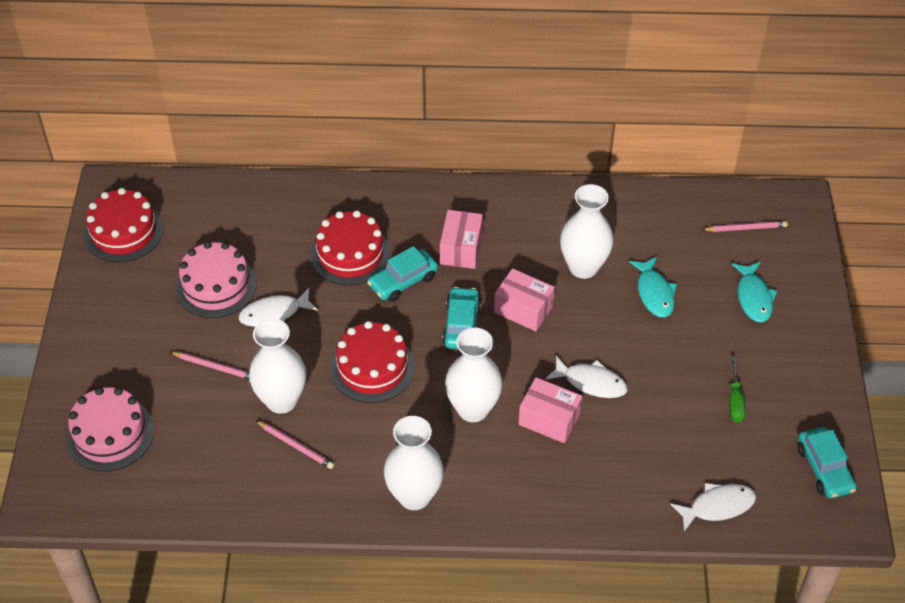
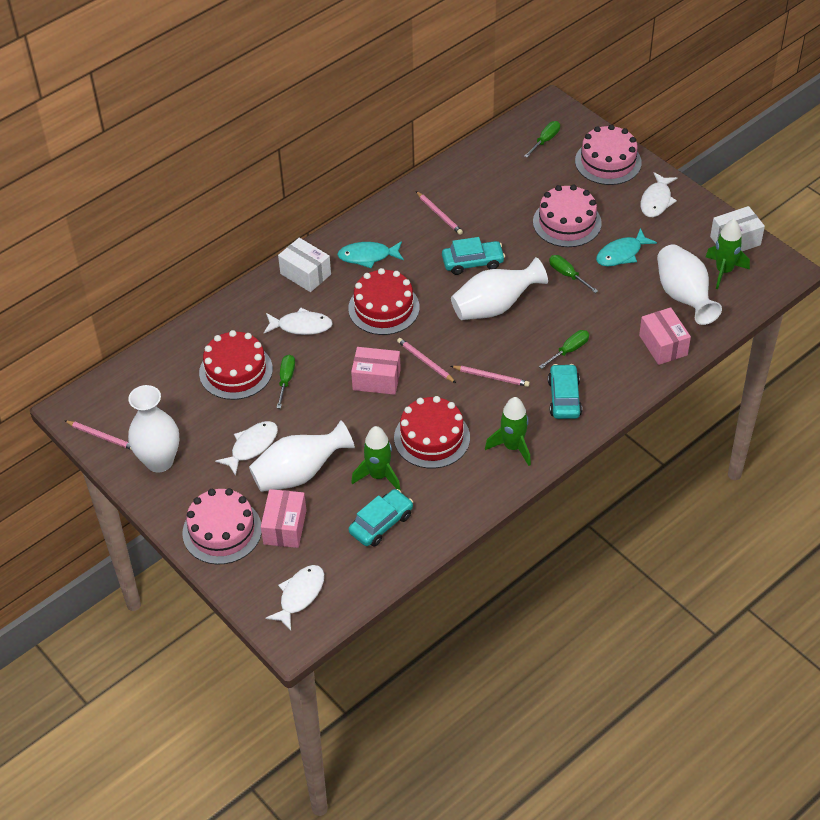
green rocket: 0 -> 3
green screwdriver: 1 -> 4
pink cake: 2 -> 3
pink pencil: 3 -> 4
white box: 0 -> 2
white fish: 3 -> 4

